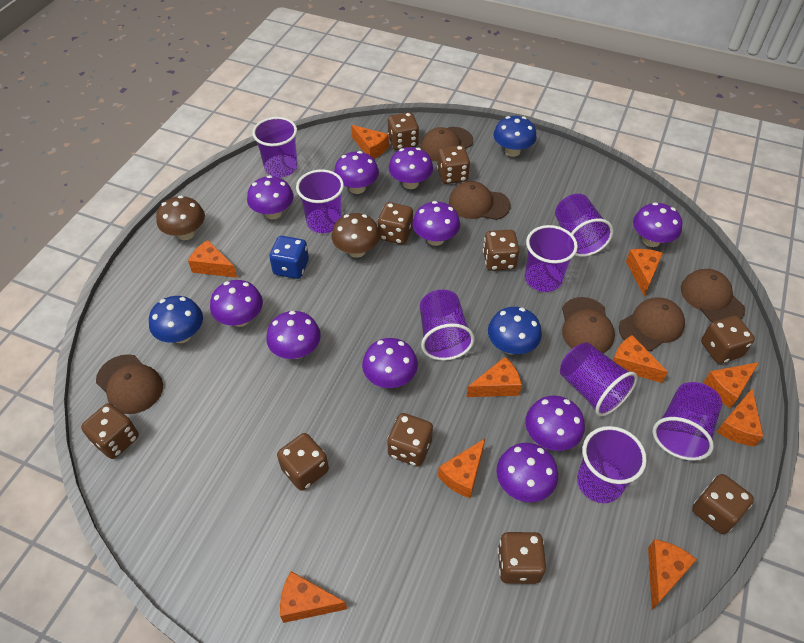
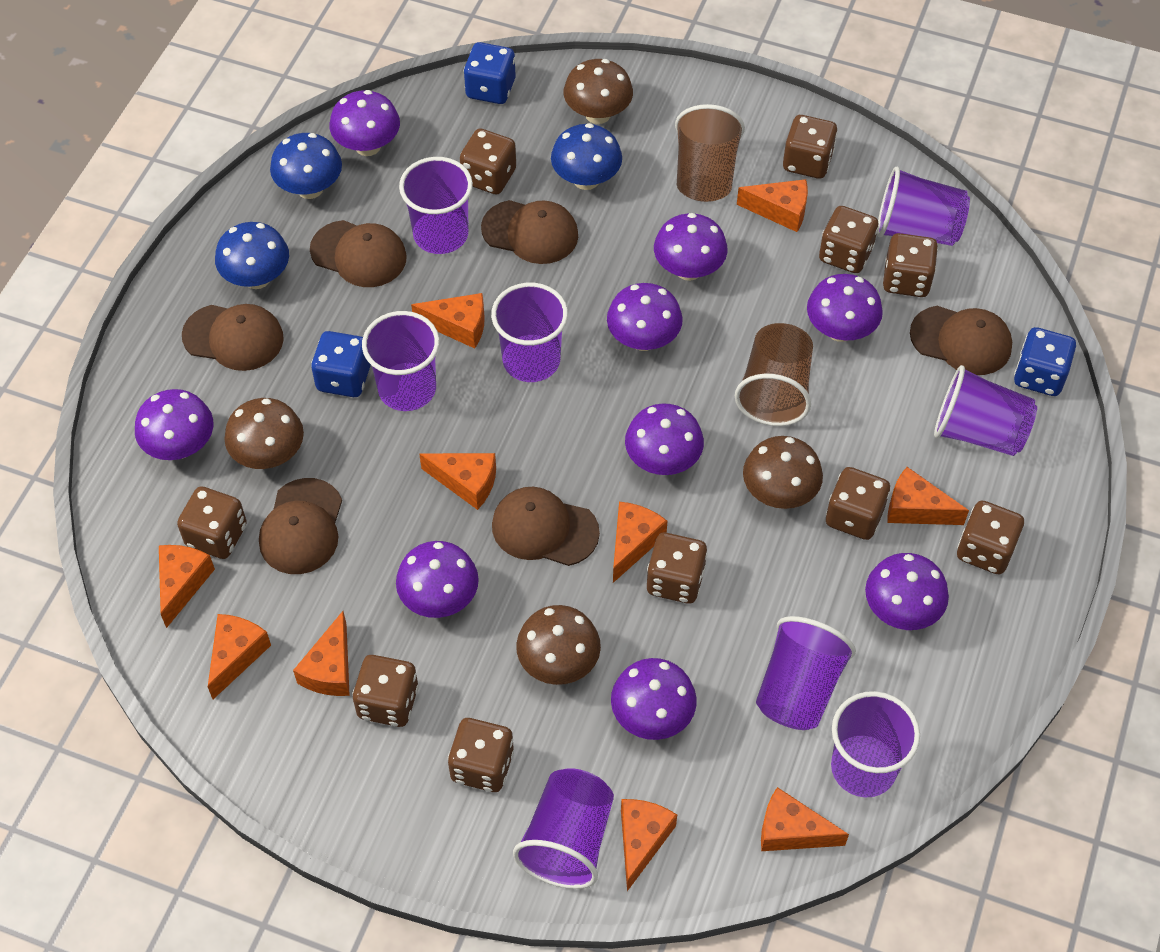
blue dice: 1 -> 3
brown cup: 0 -> 2
brown mushroom: 2 -> 4
purple mushroom: 10 -> 9

